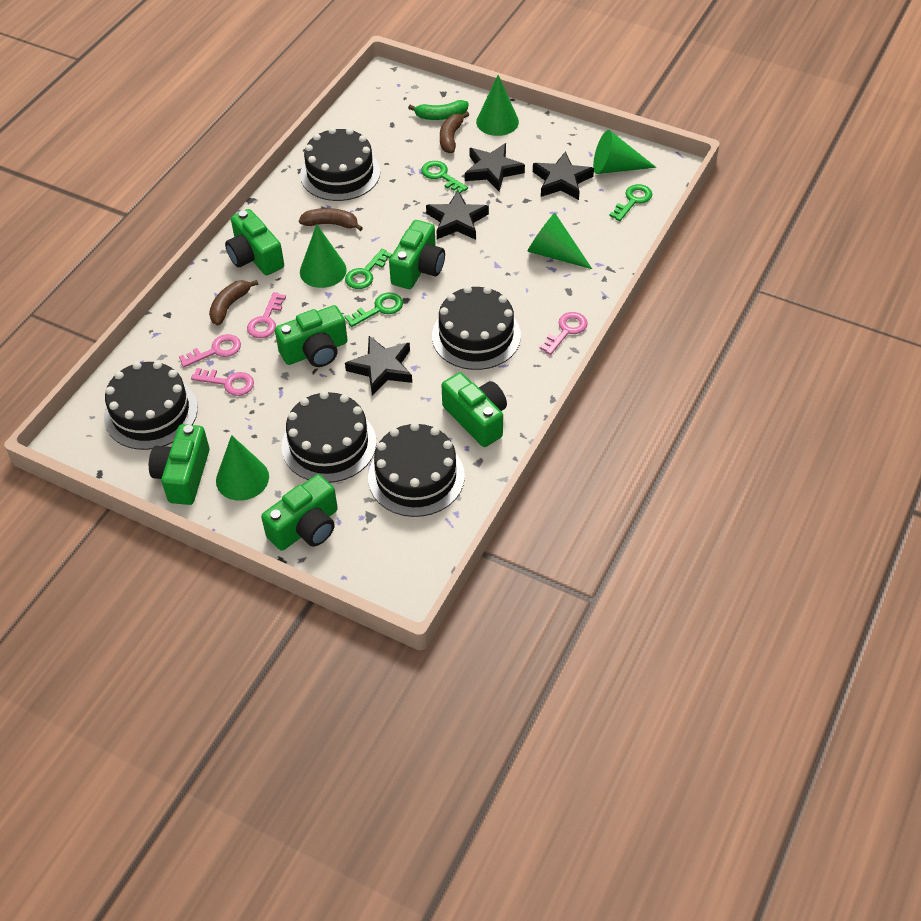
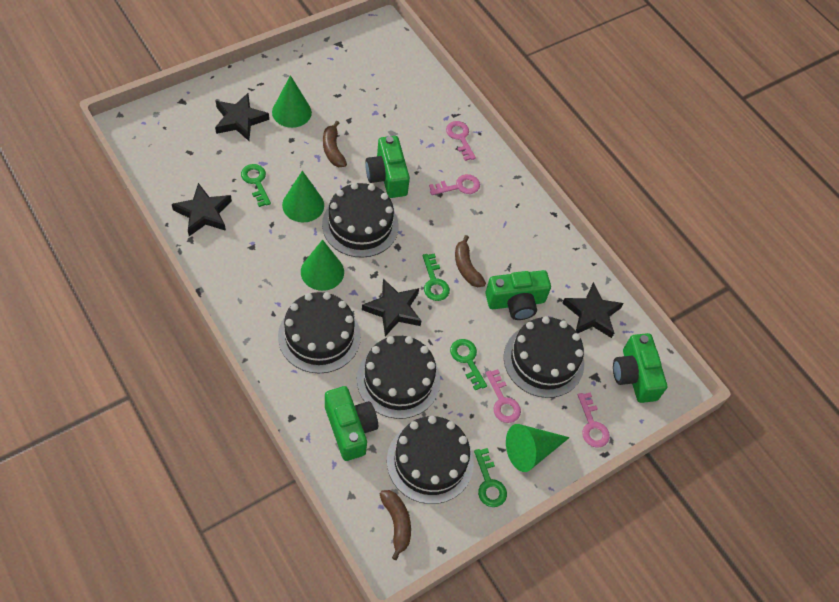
green banana: 1 -> 0
green camera: 6 -> 4
green cone: 5 -> 4

